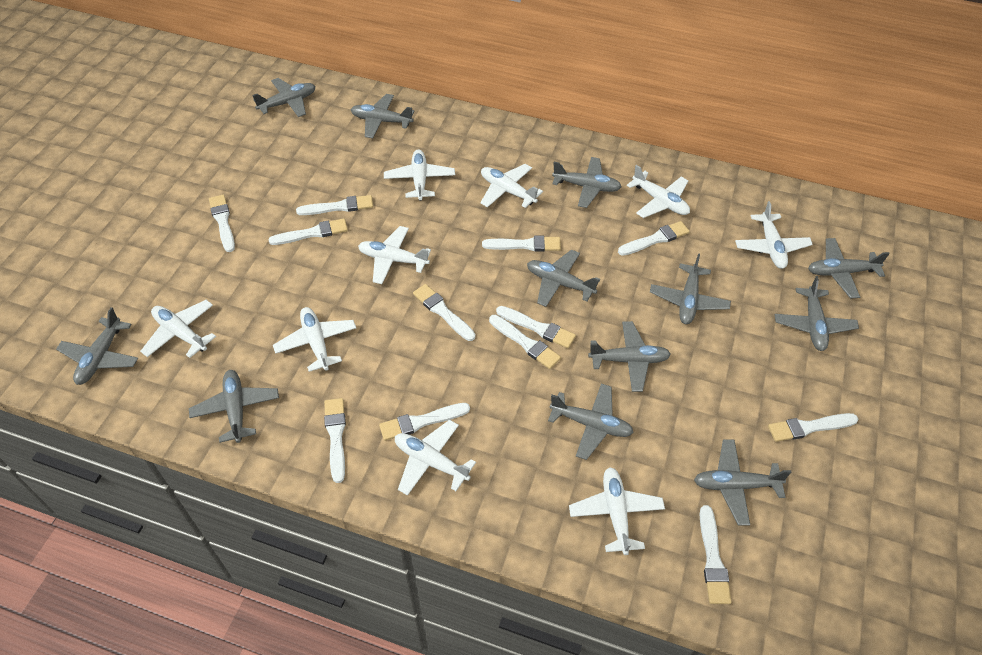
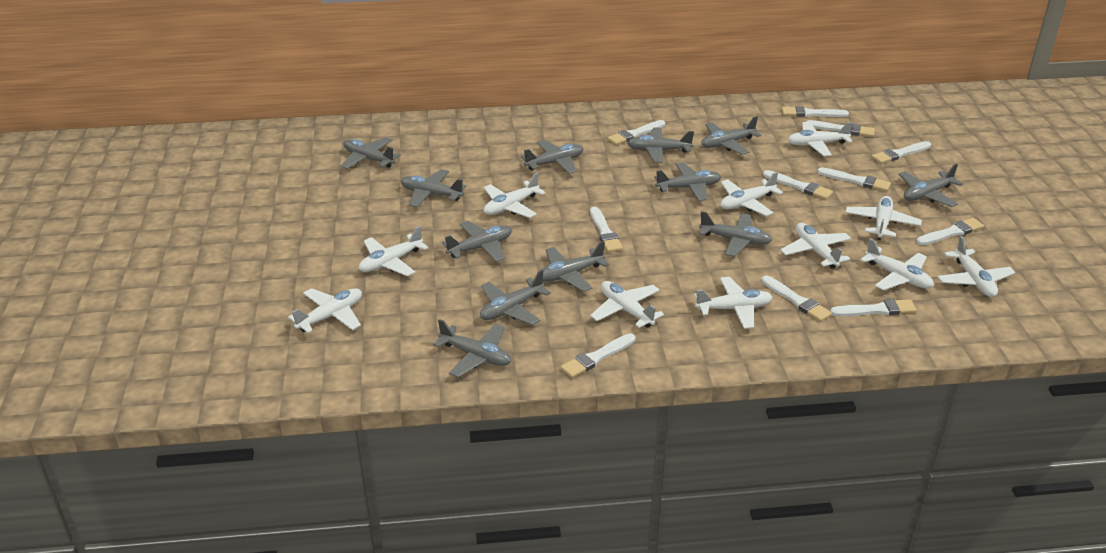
white brush: 12 -> 11
white plane: 9 -> 11

